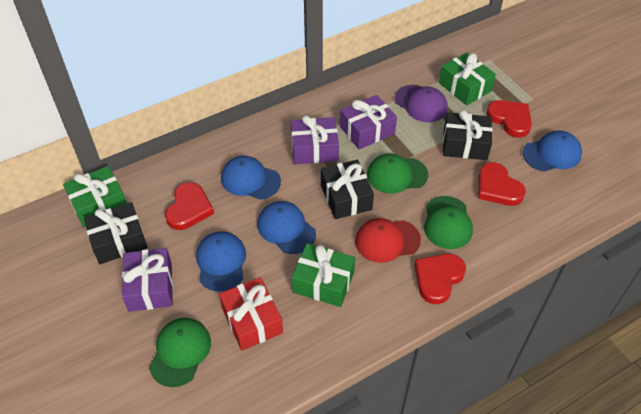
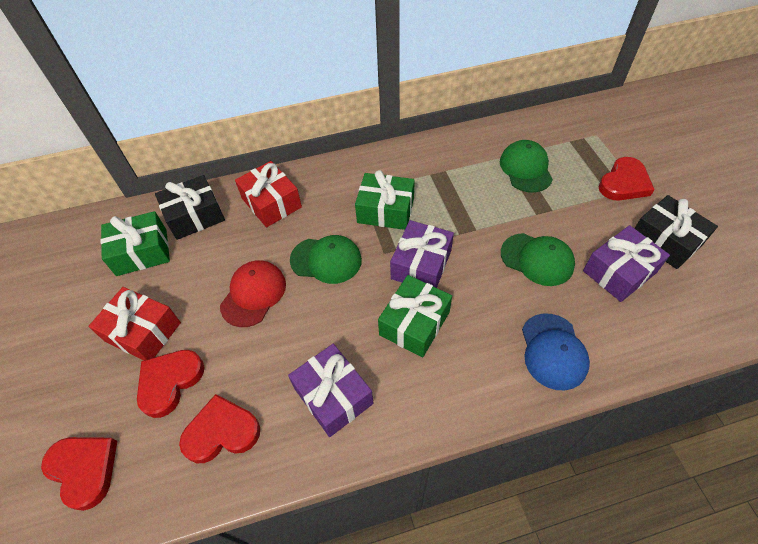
black gift: 3 -> 2
blue cap: 4 -> 1
purple cap: 1 -> 0
red gift: 1 -> 2

